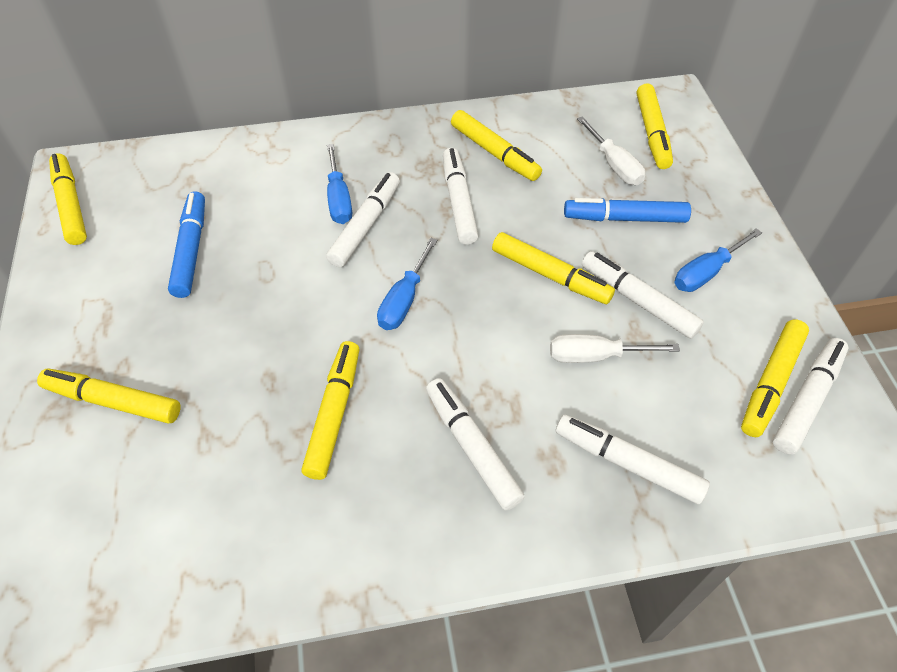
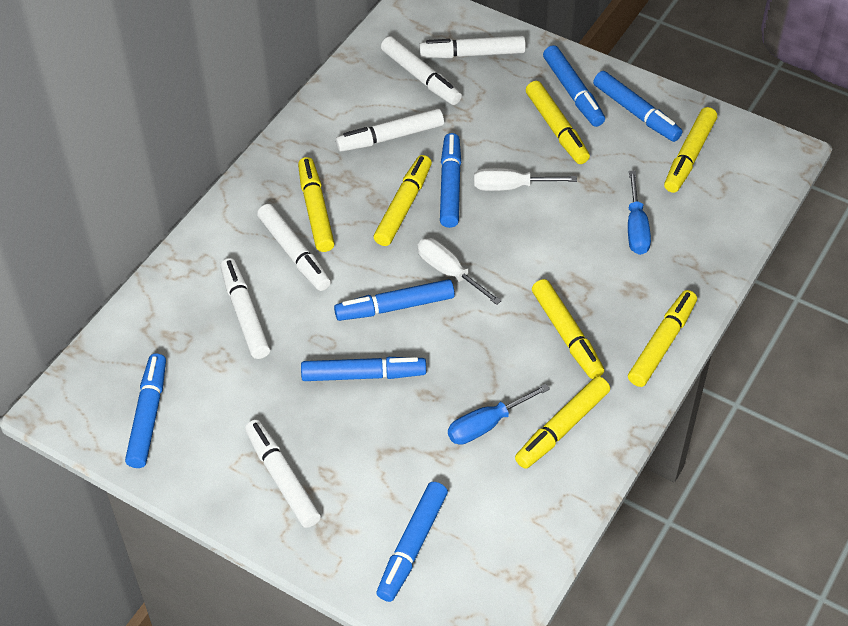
blue marker: 2 -> 7
blue screwdriver: 3 -> 2

